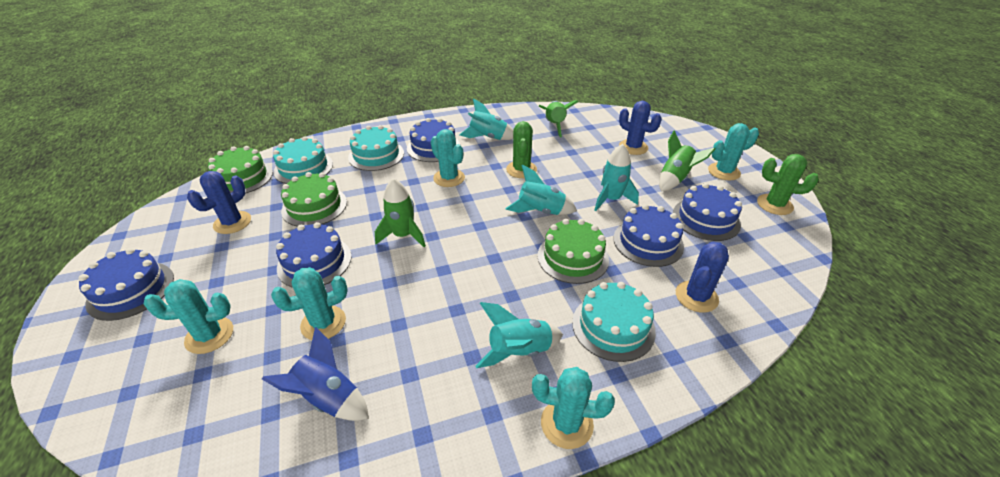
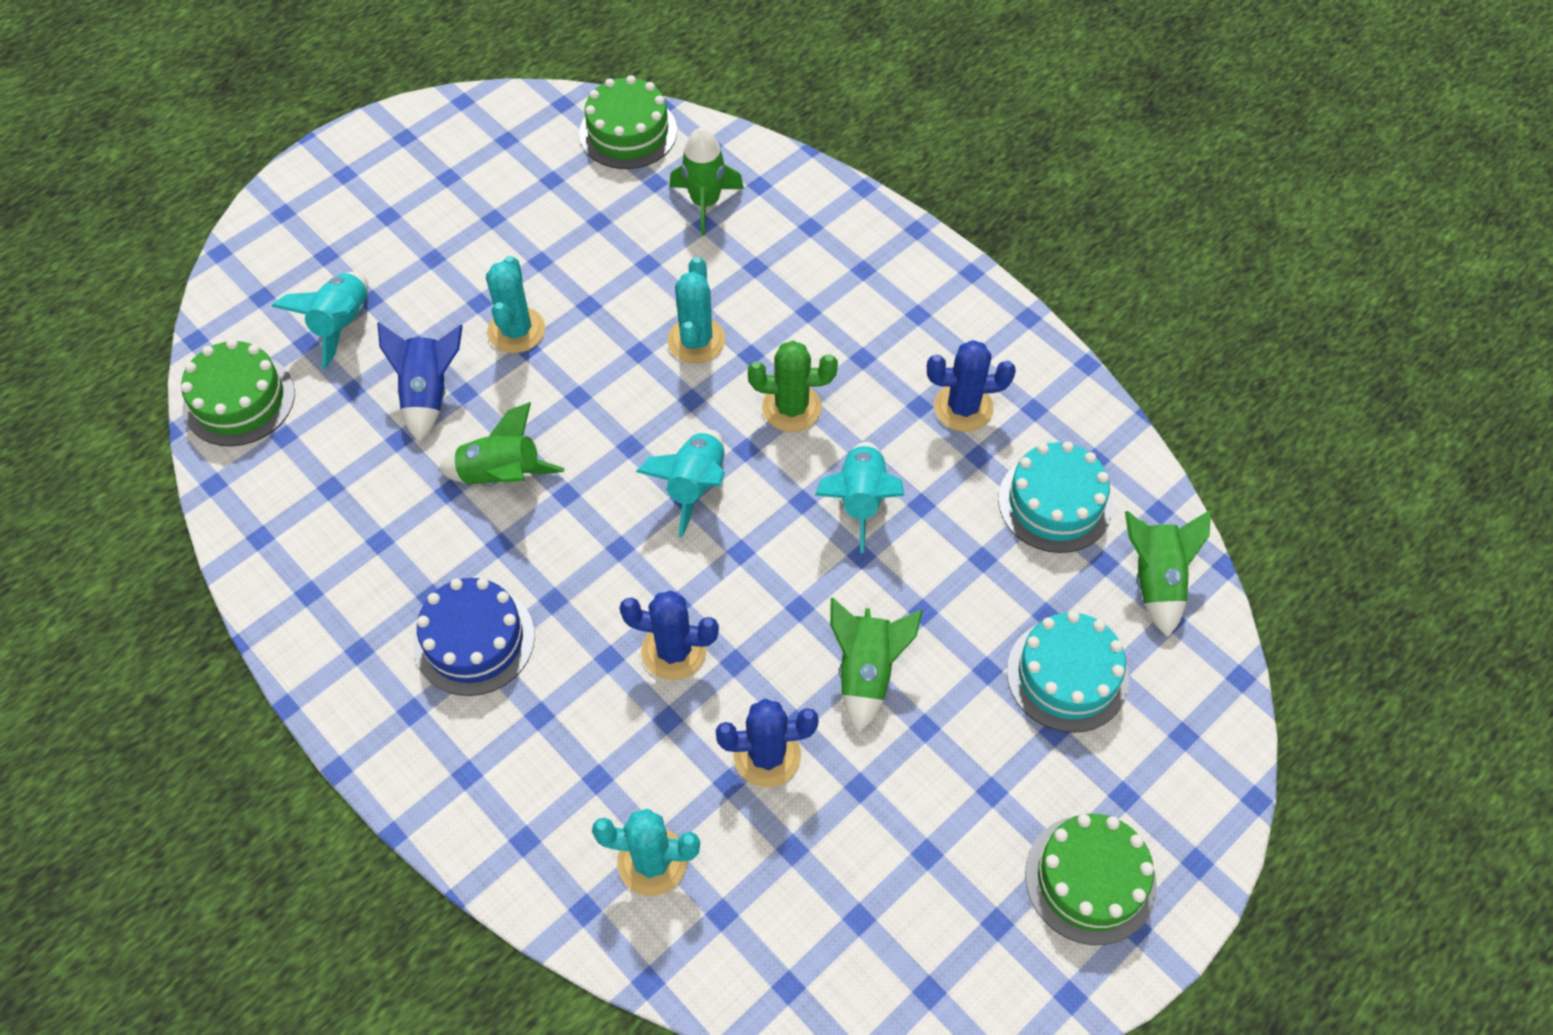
blue cake: 5 -> 1
green cactus: 2 -> 1
green rocket: 3 -> 4
turquoise cactus: 5 -> 3
turquoise cake: 3 -> 2
turquoise rocket: 4 -> 3

